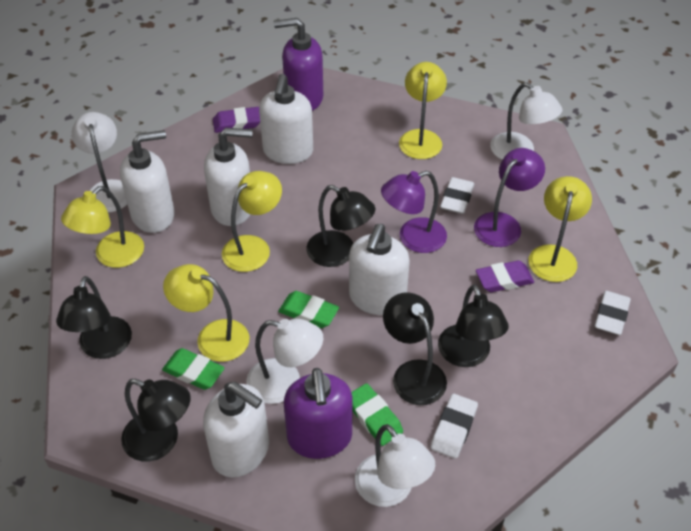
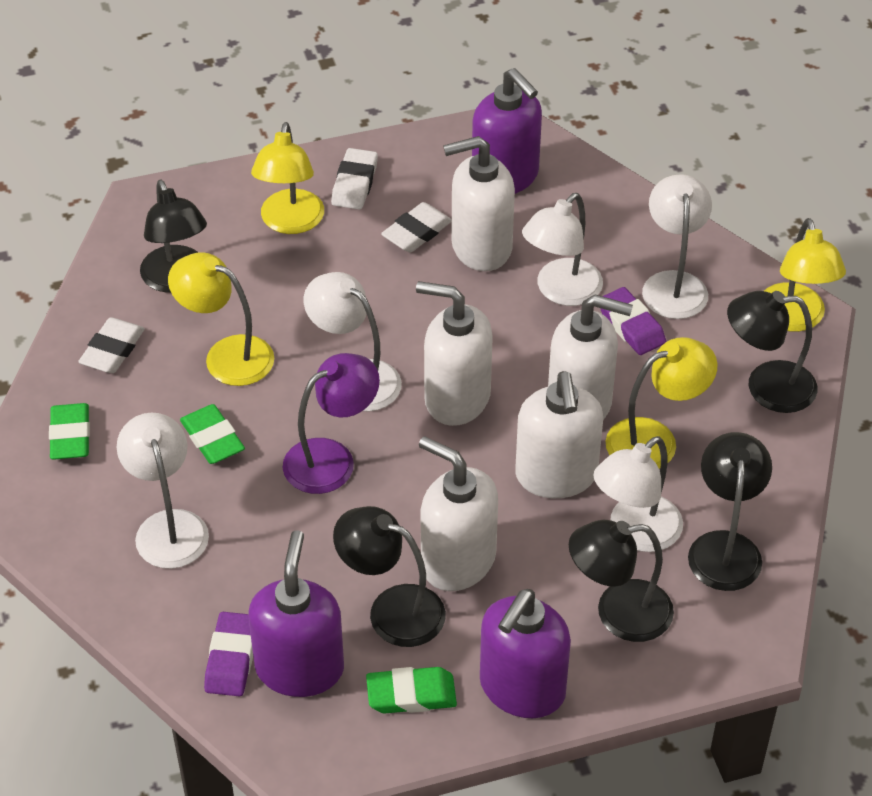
purple lamp: 2 -> 1
purple soap dispenser: 2 -> 3
white lamp: 4 -> 5
yellow lamp: 5 -> 4

